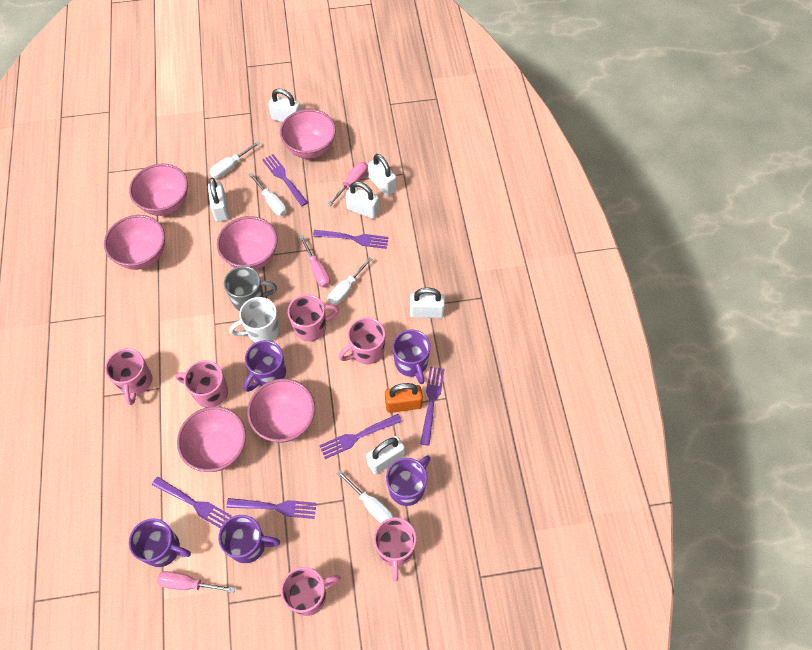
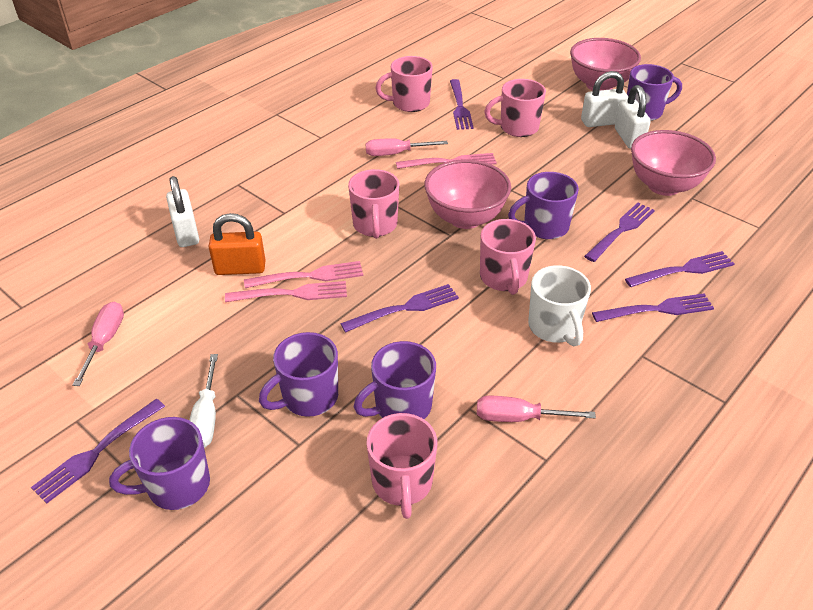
grey mug: 1 -> 0
pink bowl: 6 -> 3
pink fork: 0 -> 3
pink mug: 6 -> 5
white padlock: 6 -> 3
white screwdriver: 4 -> 1

